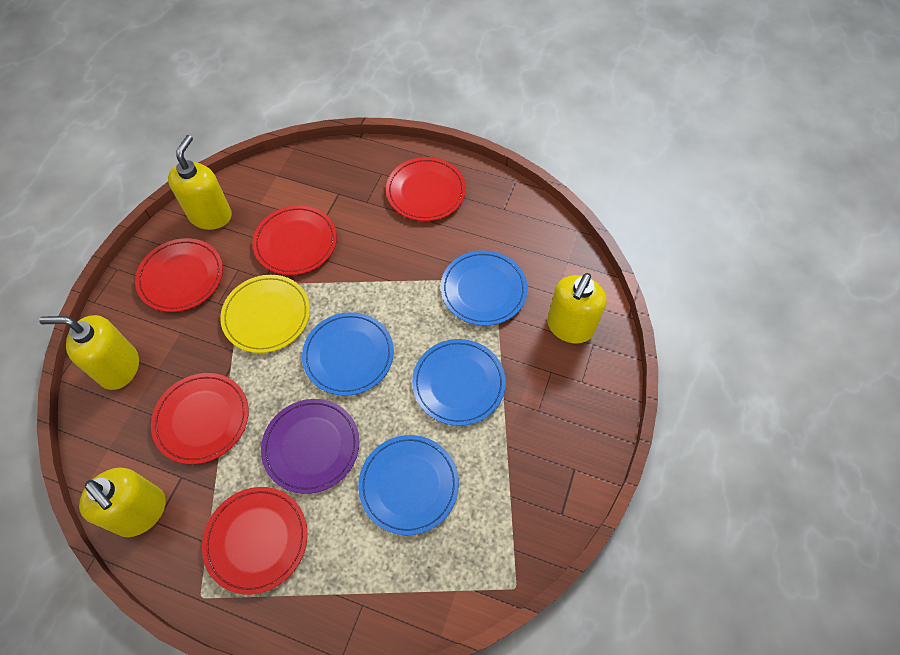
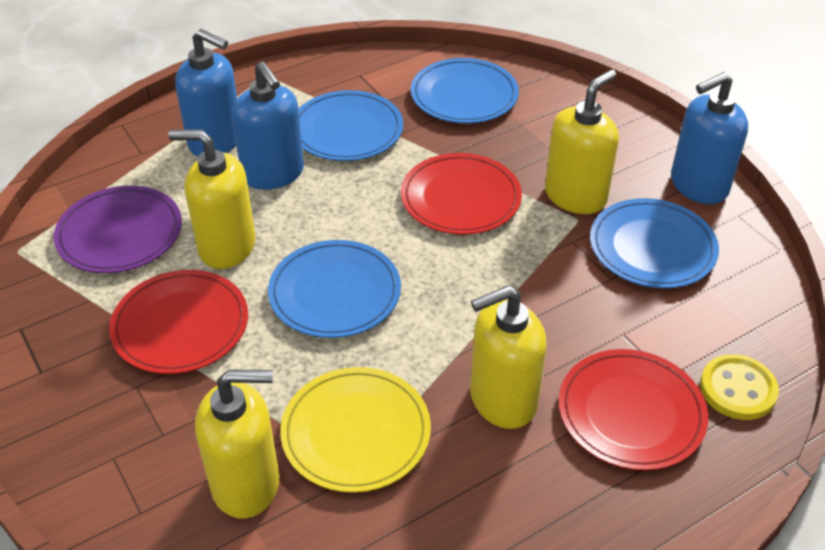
blue soap dispenser: 0 -> 3
red plate: 5 -> 3
yellow button: 0 -> 1

